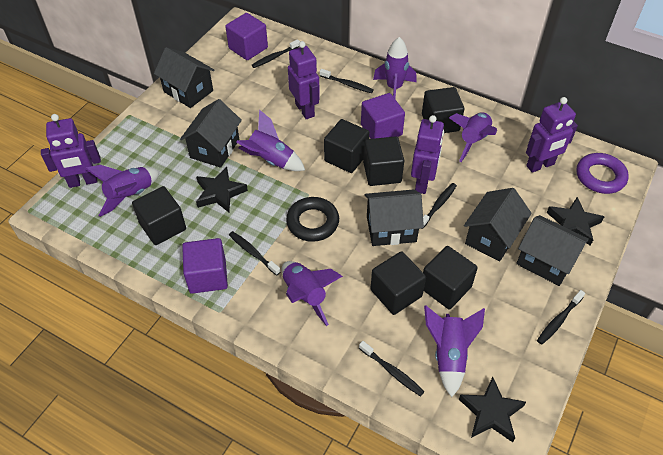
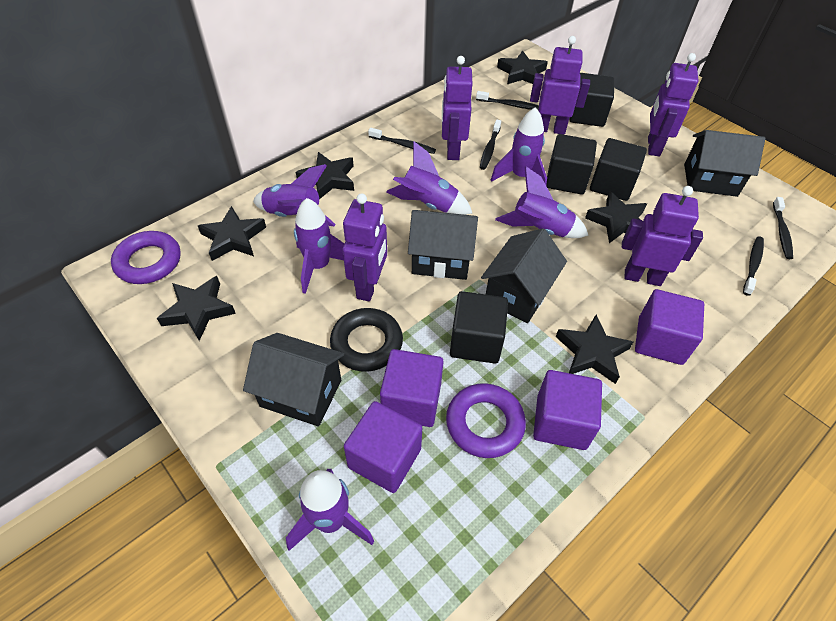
black cube: 6 -> 4
black house: 5 -> 4
black star: 3 -> 6
black toothbrush: 6 -> 5
purple cube: 3 -> 4
purple ring: 1 -> 2
purple robot: 4 -> 5

